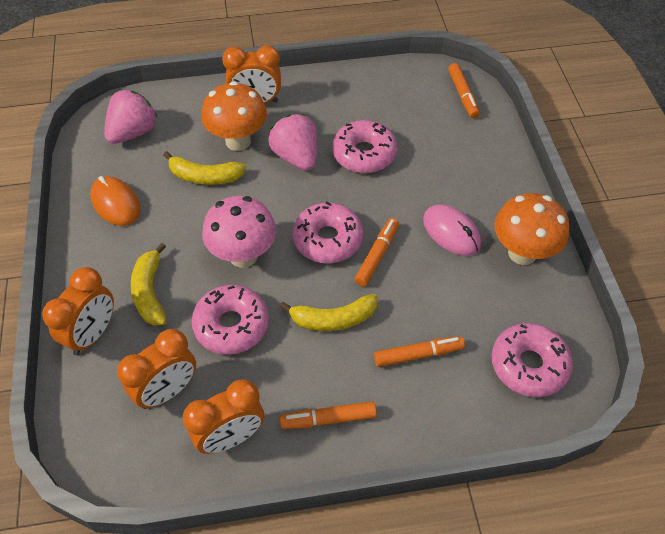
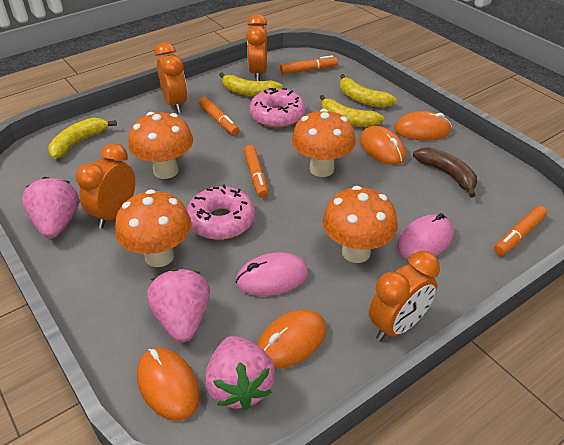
brown banana: 0 -> 1
orange mouse: 1 -> 4
orange mushroom: 2 -> 4
pink donut: 4 -> 2
pink mouse: 1 -> 2
pink mushroom: 1 -> 0
pink strawberry: 2 -> 3
yellow banana: 3 -> 4

